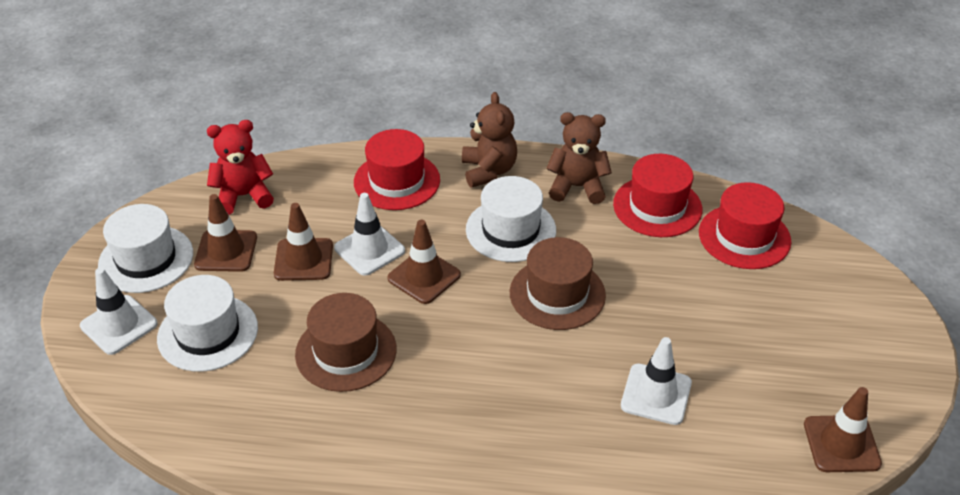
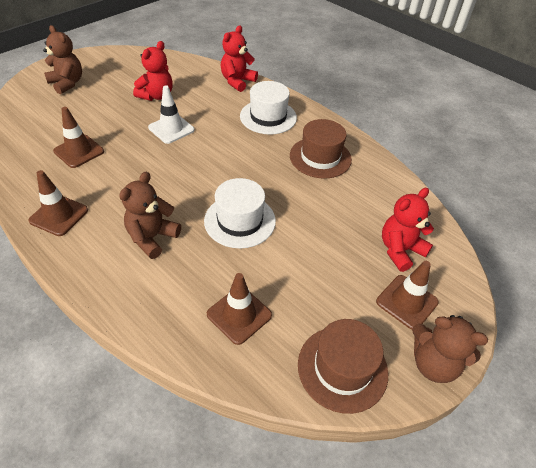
brown teddy bear: 2 -> 3
red hat: 3 -> 0
red teddy bear: 1 -> 3
white hat: 3 -> 2
white traffic cone: 3 -> 1

